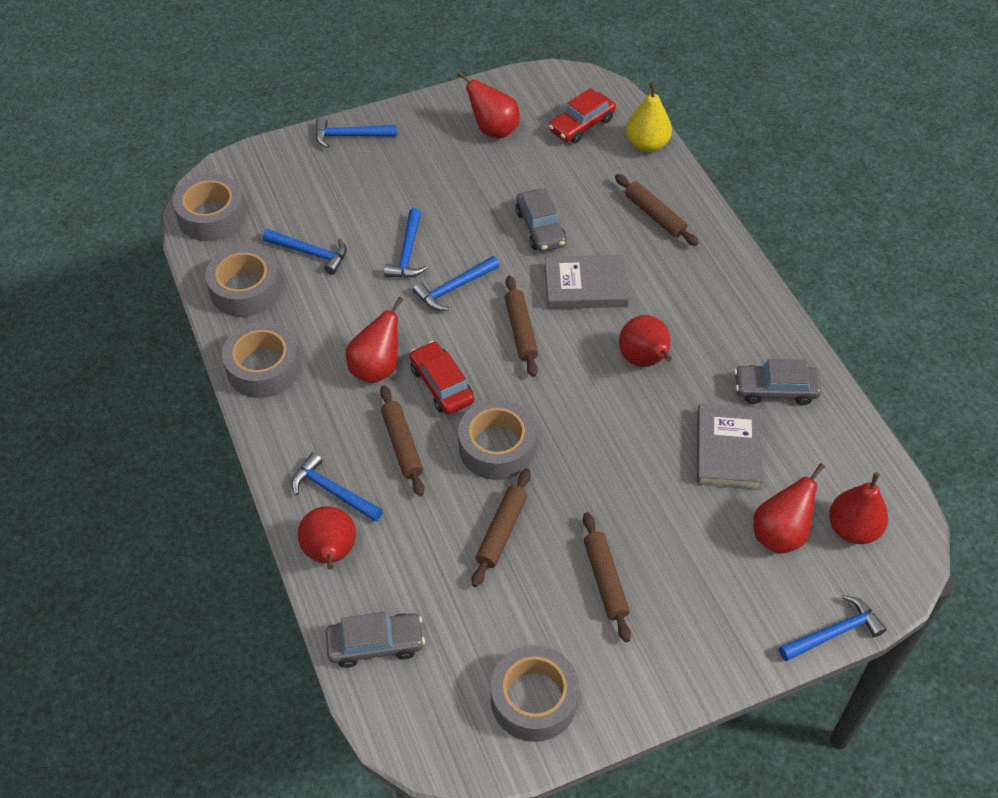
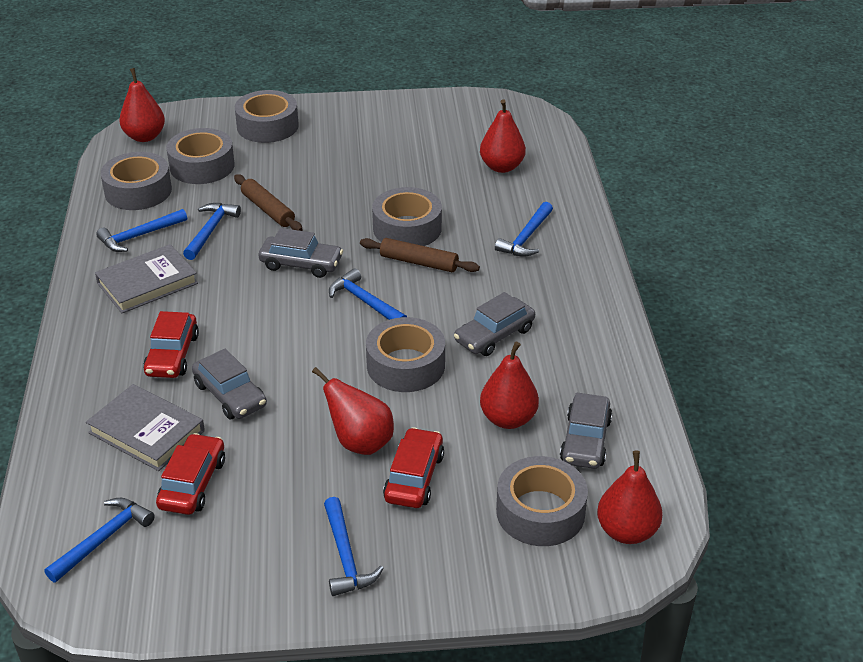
brown rolling pin: 5 -> 2
grey car: 3 -> 4
grey tape: 5 -> 6
red car: 2 -> 3
red pear: 6 -> 5
yellow pear: 1 -> 0

